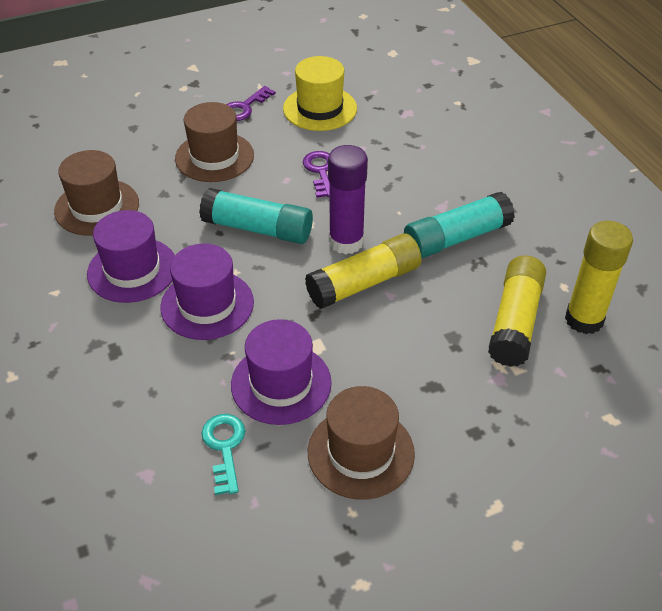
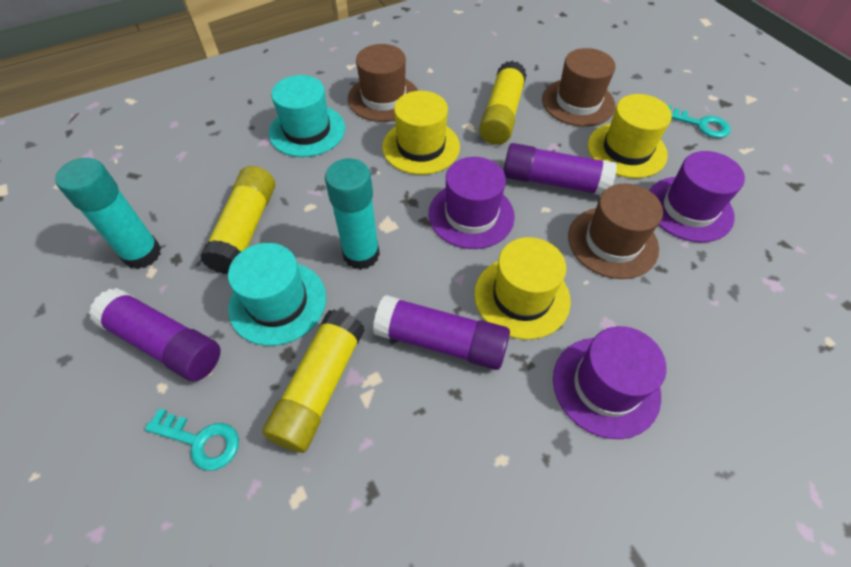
purple glue stick: 1 -> 3
purple key: 2 -> 0
turquoise hat: 0 -> 2
turquoise key: 1 -> 2
yellow hat: 1 -> 3

